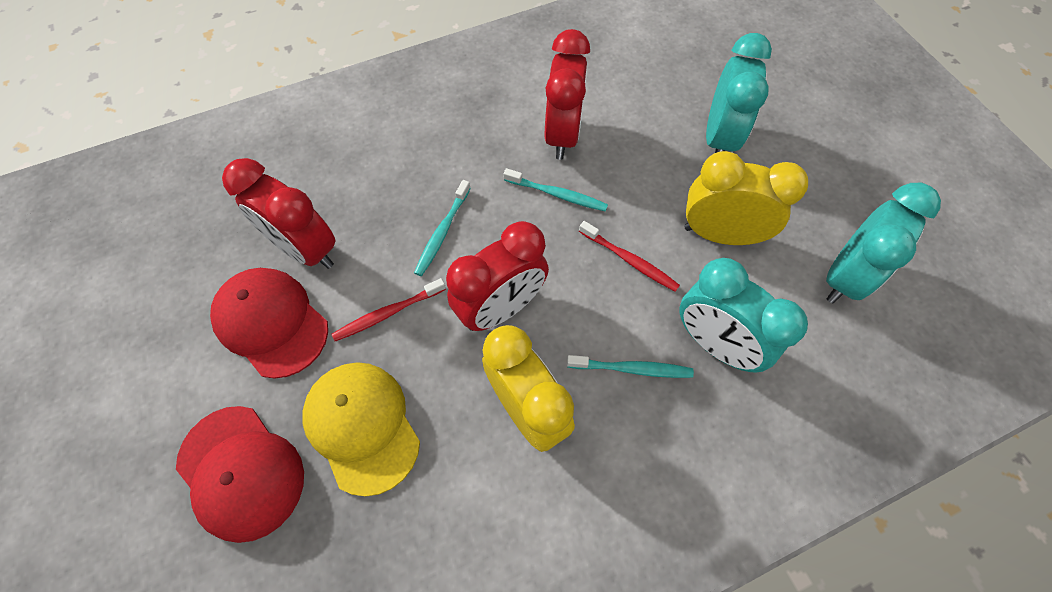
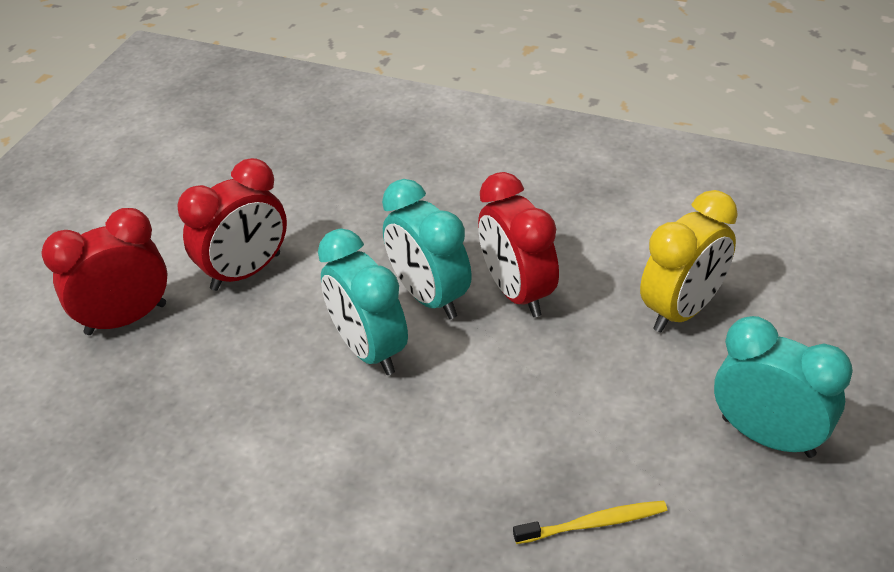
red cap: 2 -> 0
red toothbrush: 2 -> 0
turquoise toothbrush: 3 -> 0
yellow cap: 1 -> 0
yellow clock: 2 -> 1
yellow toothbrush: 0 -> 1

